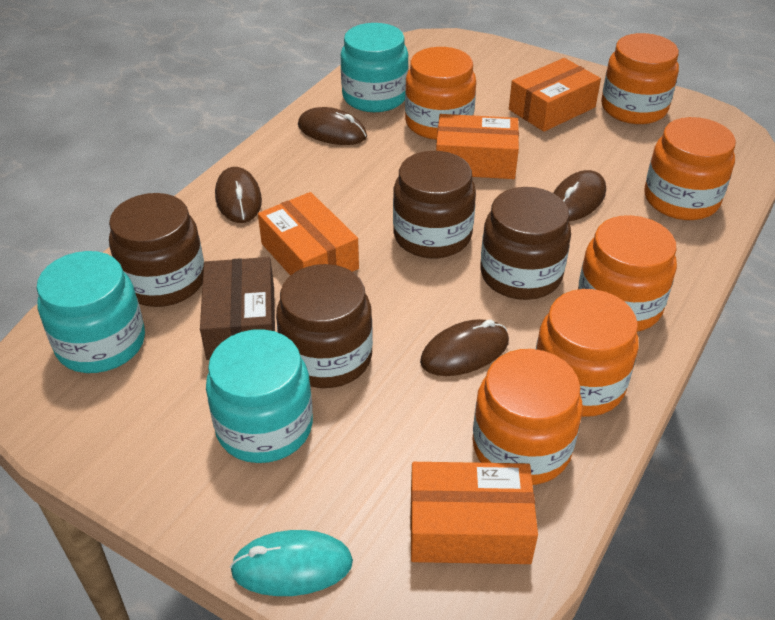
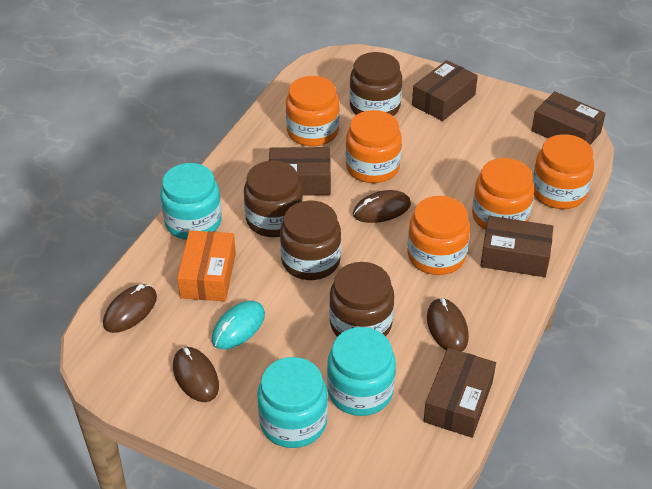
brown box: 1 -> 5
orange box: 4 -> 1
orange jar: 6 -> 5

